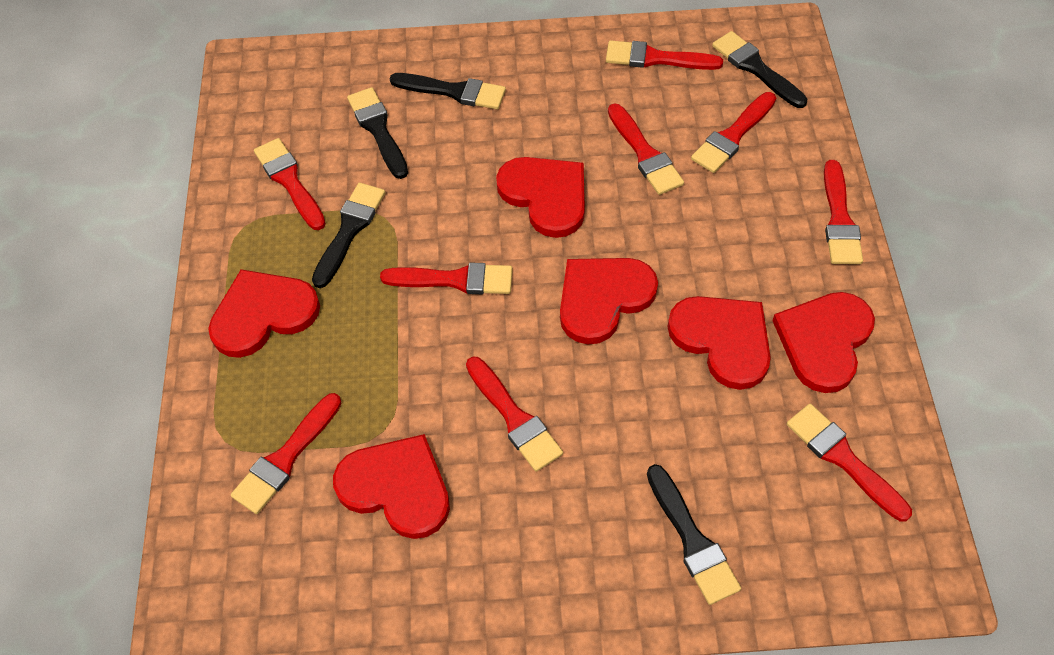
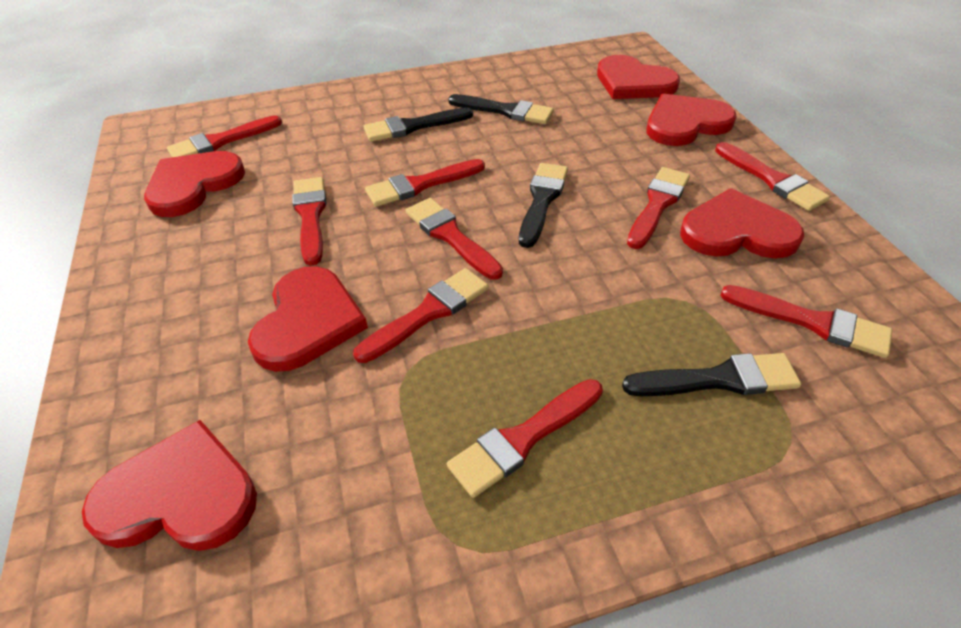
black brush: 5 -> 4

